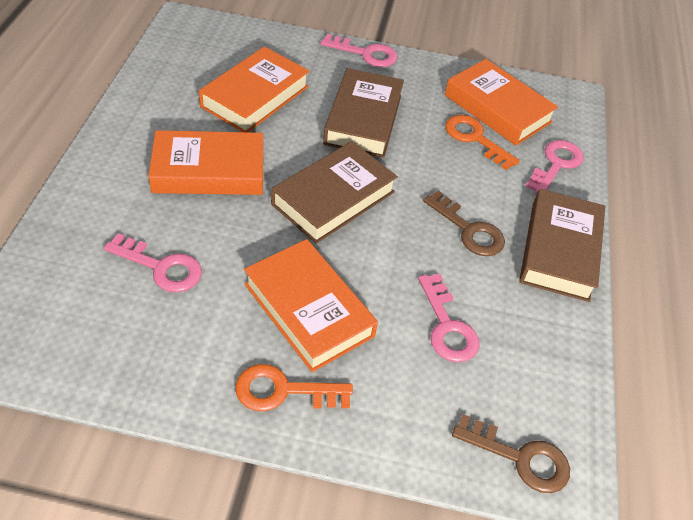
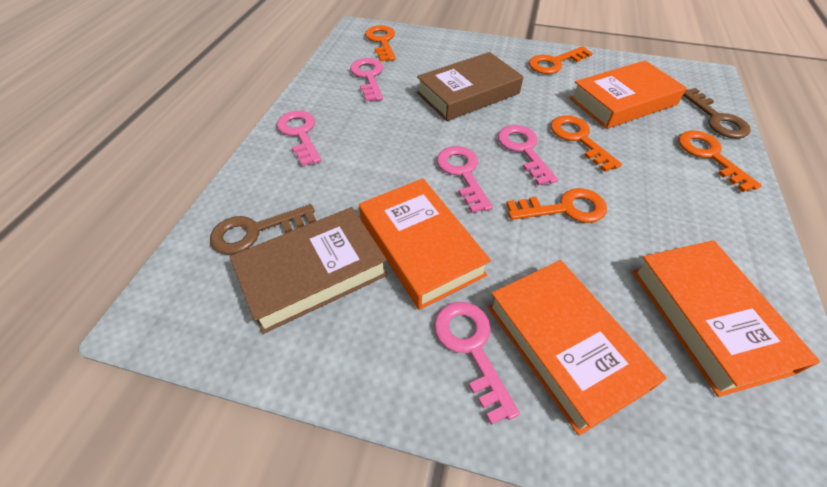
brown book: 3 -> 2
orange key: 2 -> 5
pink key: 4 -> 5

